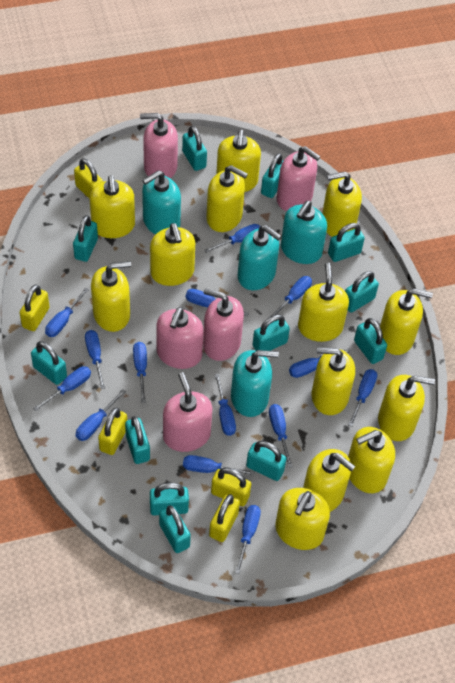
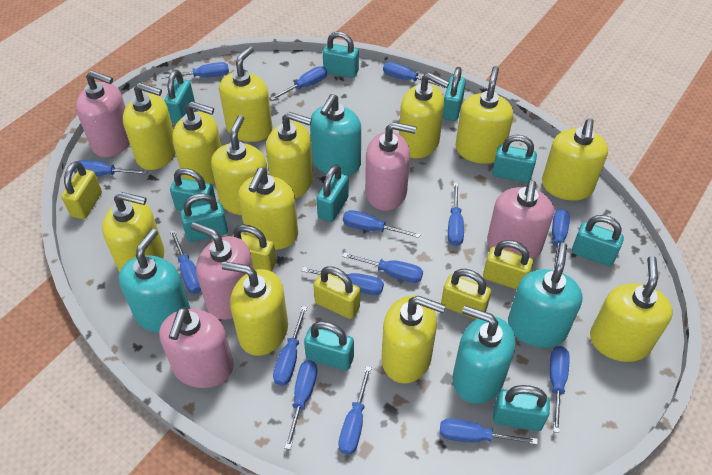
blue screwdriver: 14 -> 15
turquoise padlock: 12 -> 10

